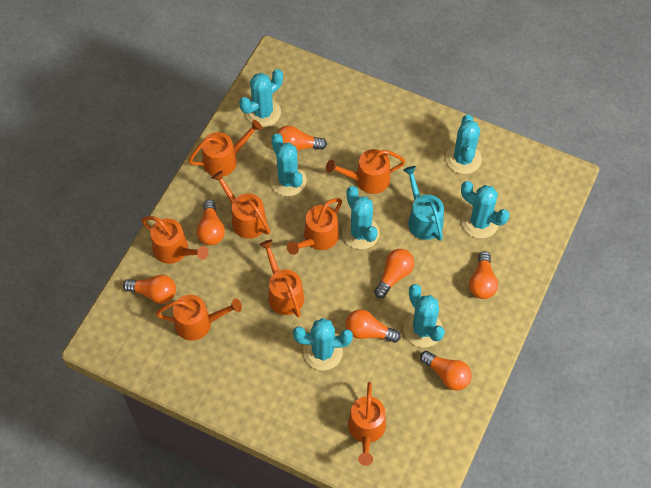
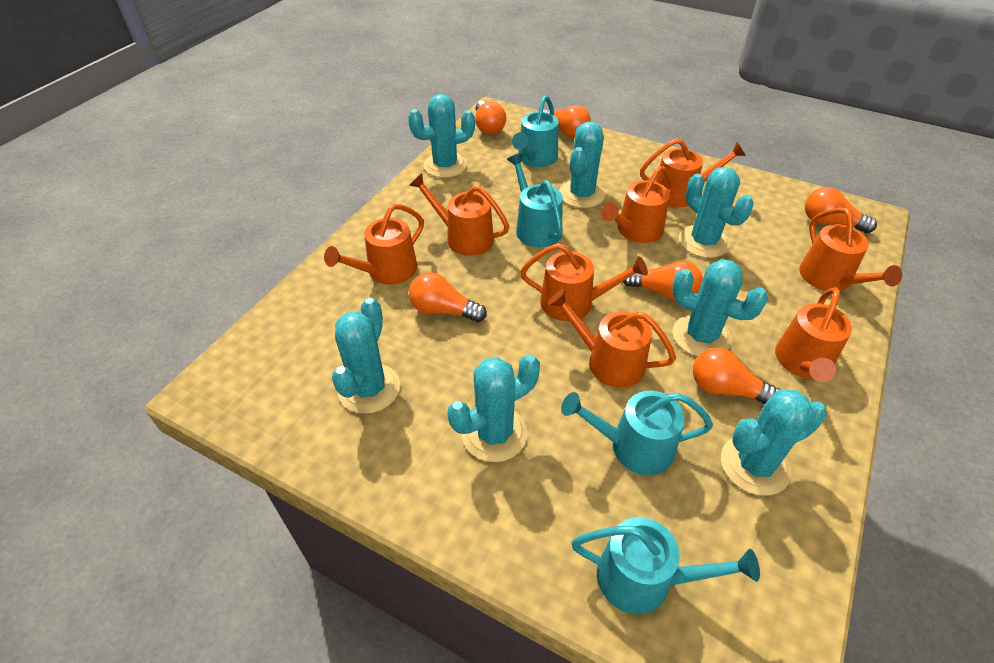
orange light bulb: 7 -> 6
turquoise watering can: 1 -> 4

